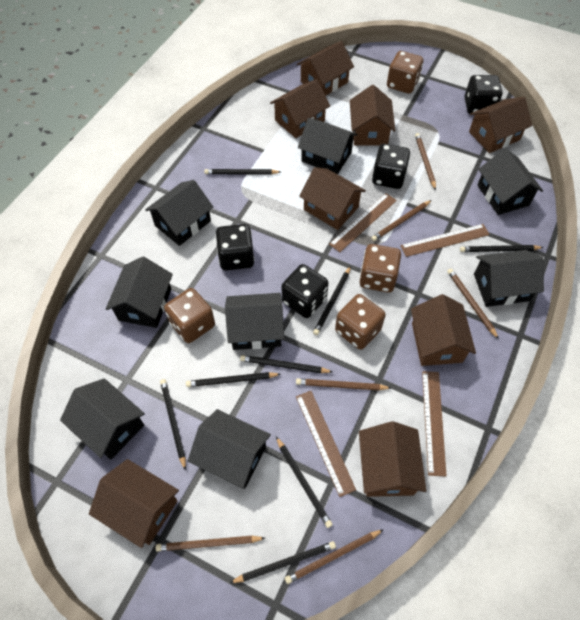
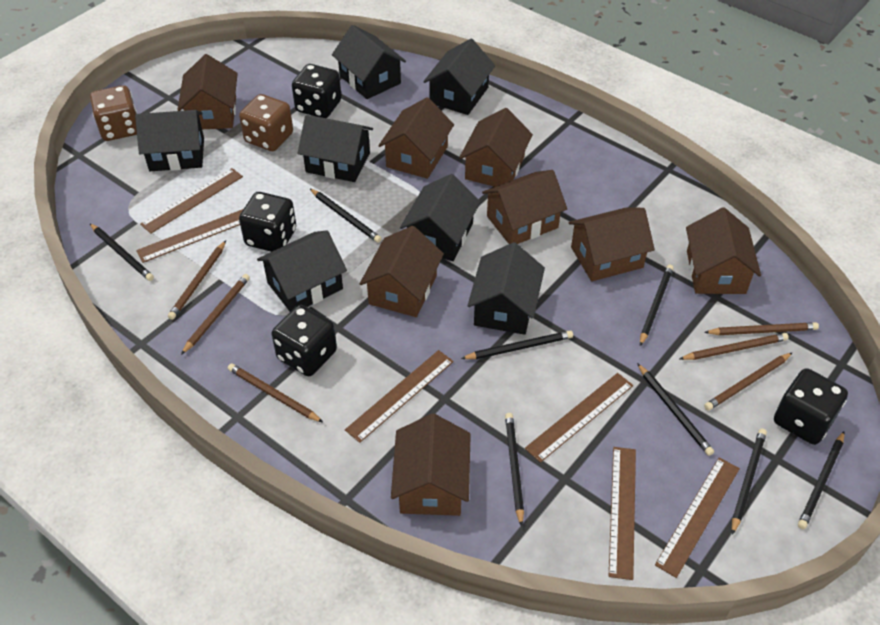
black house: 8 -> 7
brown dice: 4 -> 2
brown ruler: 4 -> 6

